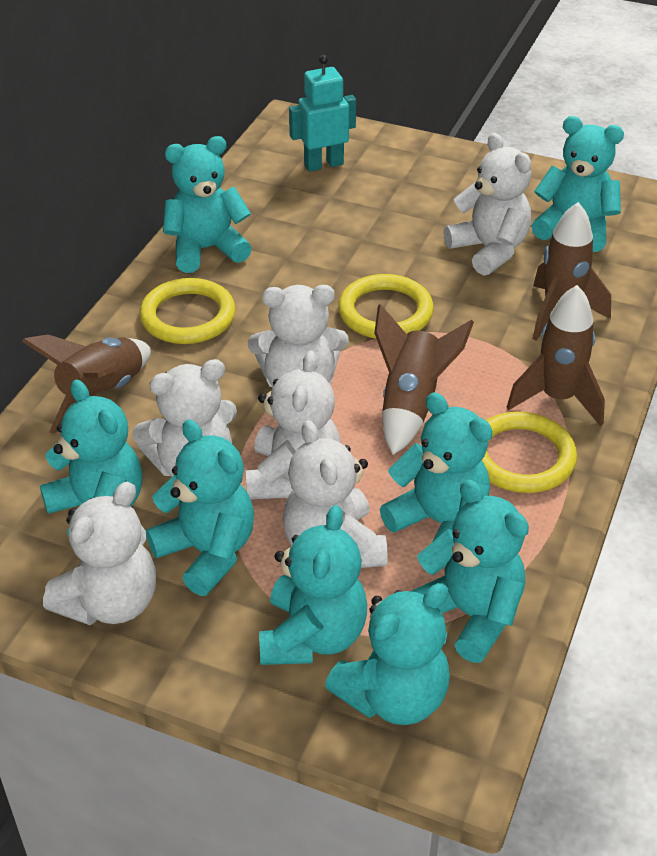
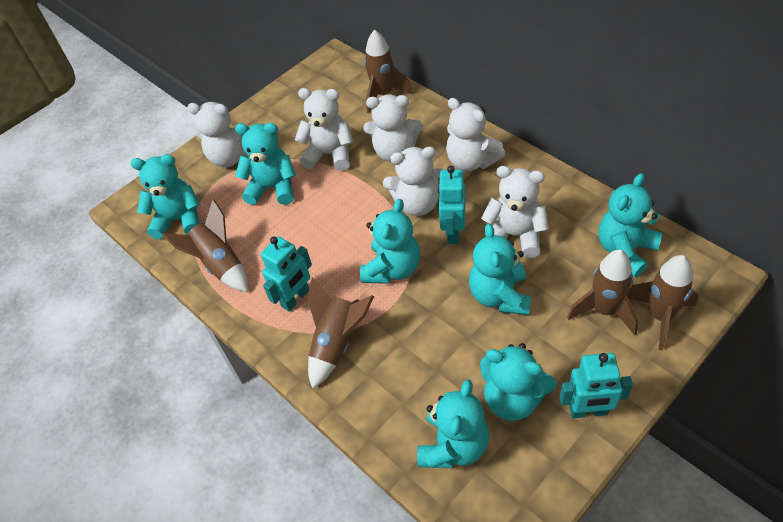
brown rocket: 4 -> 5
turquoise robot: 1 -> 3
turquoise teddy bear: 8 -> 7
yellow ring: 3 -> 0

